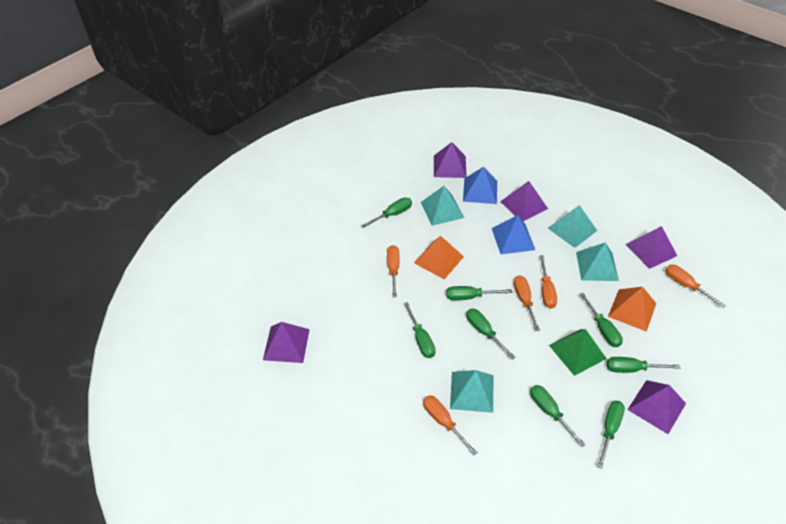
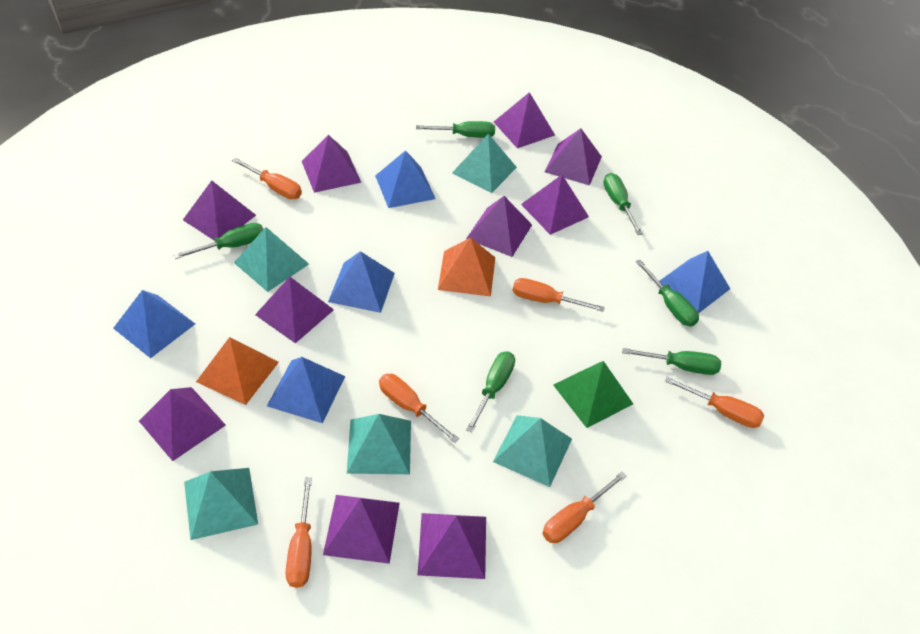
blue pyramid: 2 -> 5
green screwdriver: 8 -> 6
orange screwdriver: 5 -> 6
purple pyramid: 5 -> 10
turquoise pyramid: 4 -> 5

